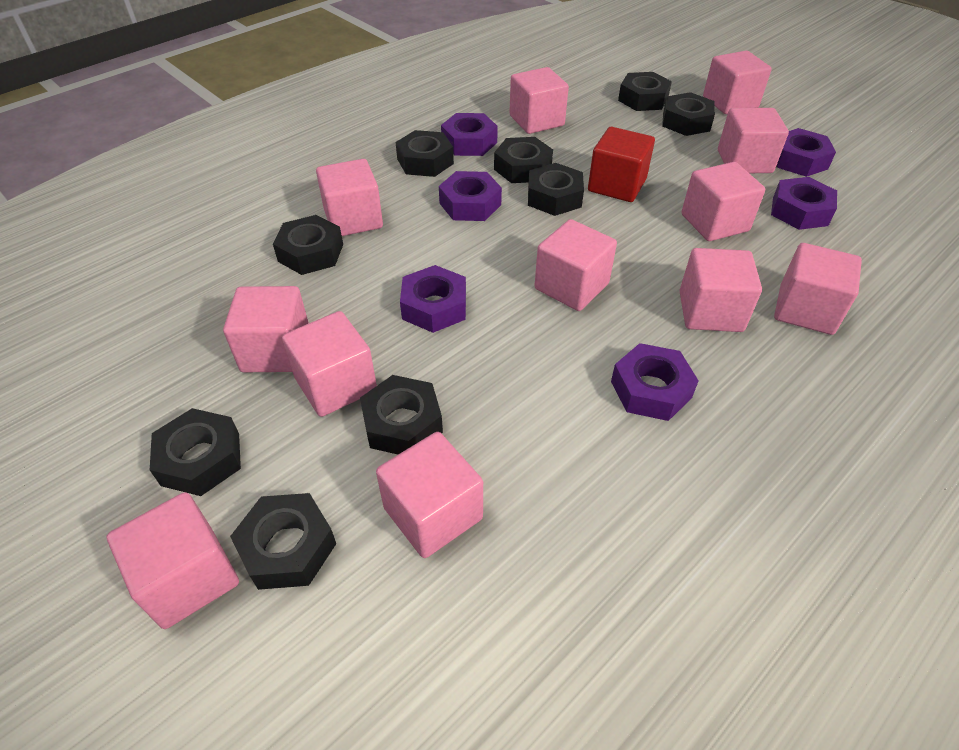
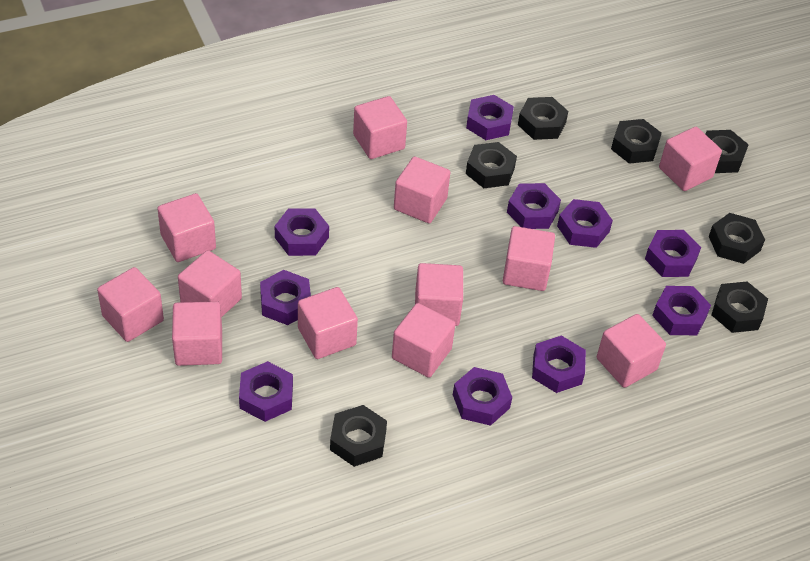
black nut: 9 -> 7
purple nut: 6 -> 10
red cube: 1 -> 0

